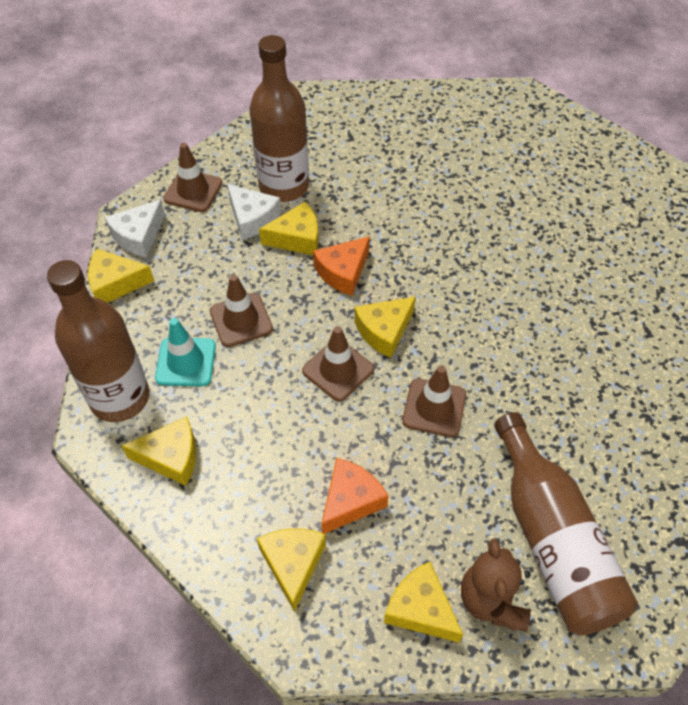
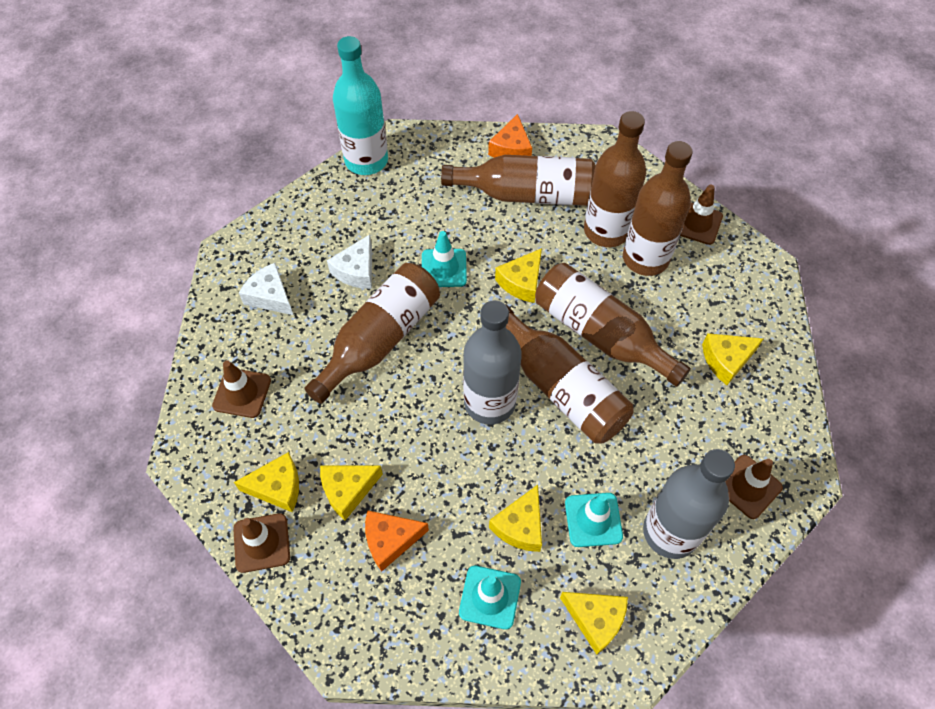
brown bottle: 3 -> 6
brown teddy bear: 1 -> 0
grey bottle: 0 -> 2
turquoise bottle: 0 -> 1
turquoise traffic cone: 1 -> 3

